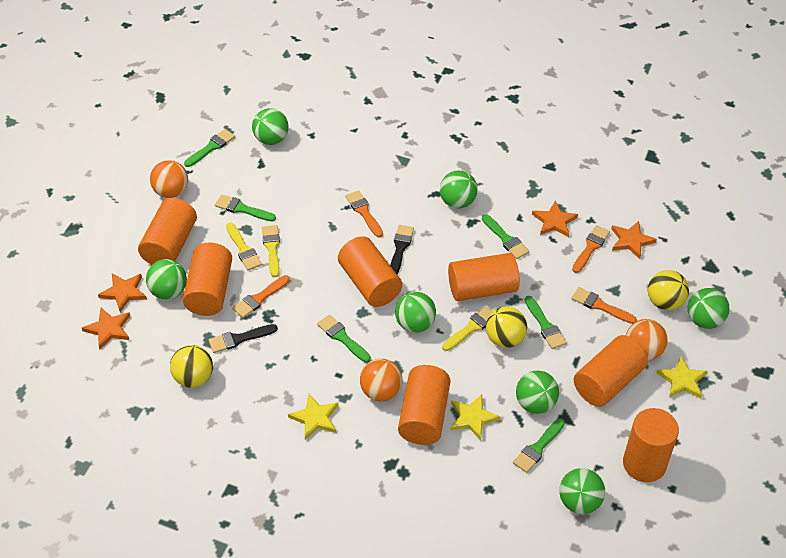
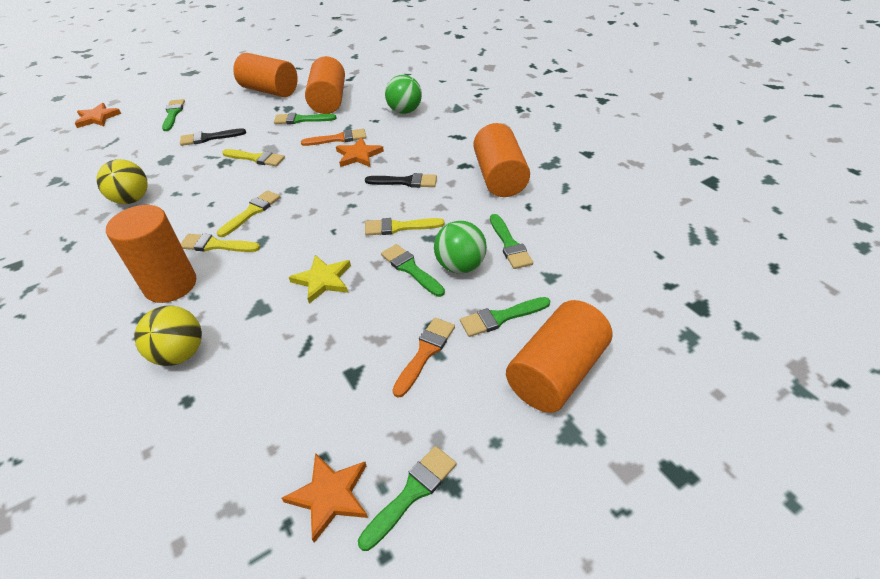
green ball: 7 -> 2
orange ball: 3 -> 0
orange brush: 4 -> 2
orange cylinder: 7 -> 5
orange star: 4 -> 3
yellow ball: 3 -> 2
yellow brush: 3 -> 4
yellow star: 3 -> 1

